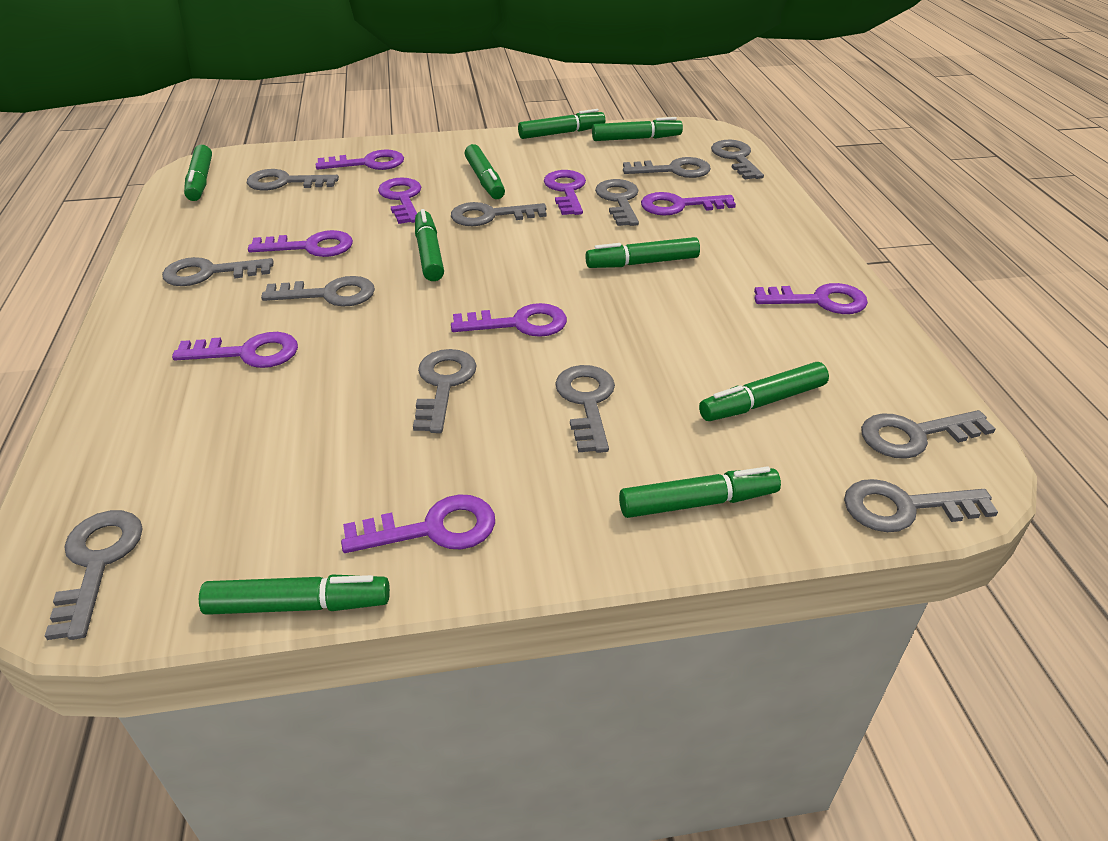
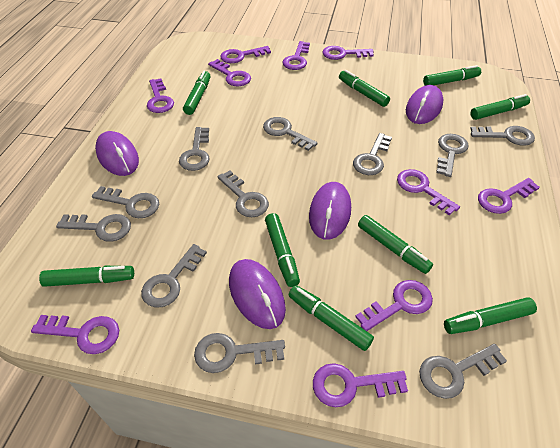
grey key: 12 -> 11
purple key: 9 -> 10
purple mouse: 0 -> 4

